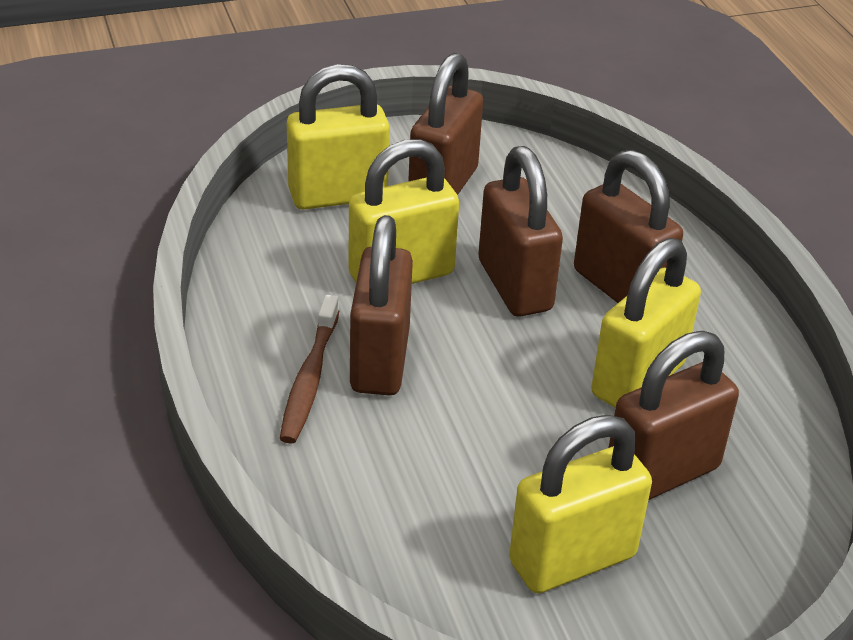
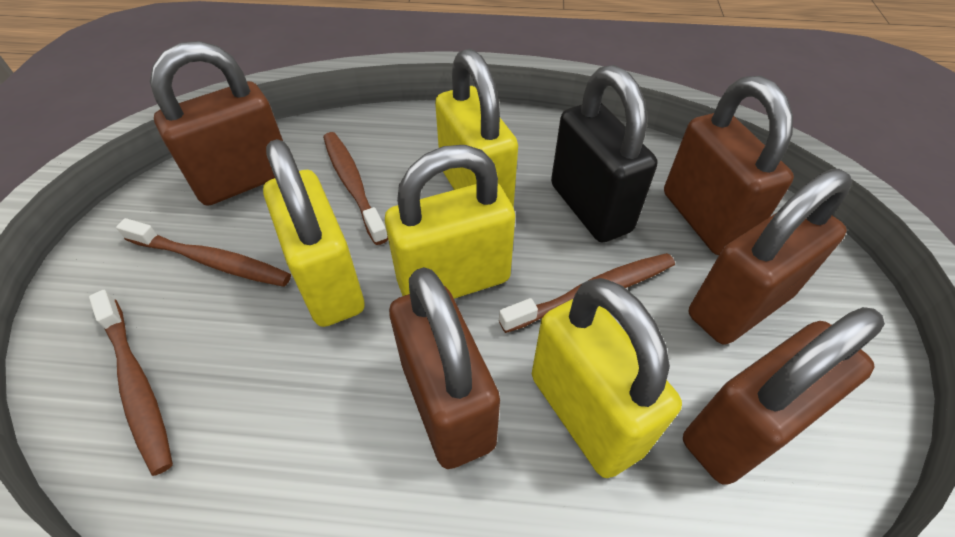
black padlock: 0 -> 1
brown toothbrush: 1 -> 4

